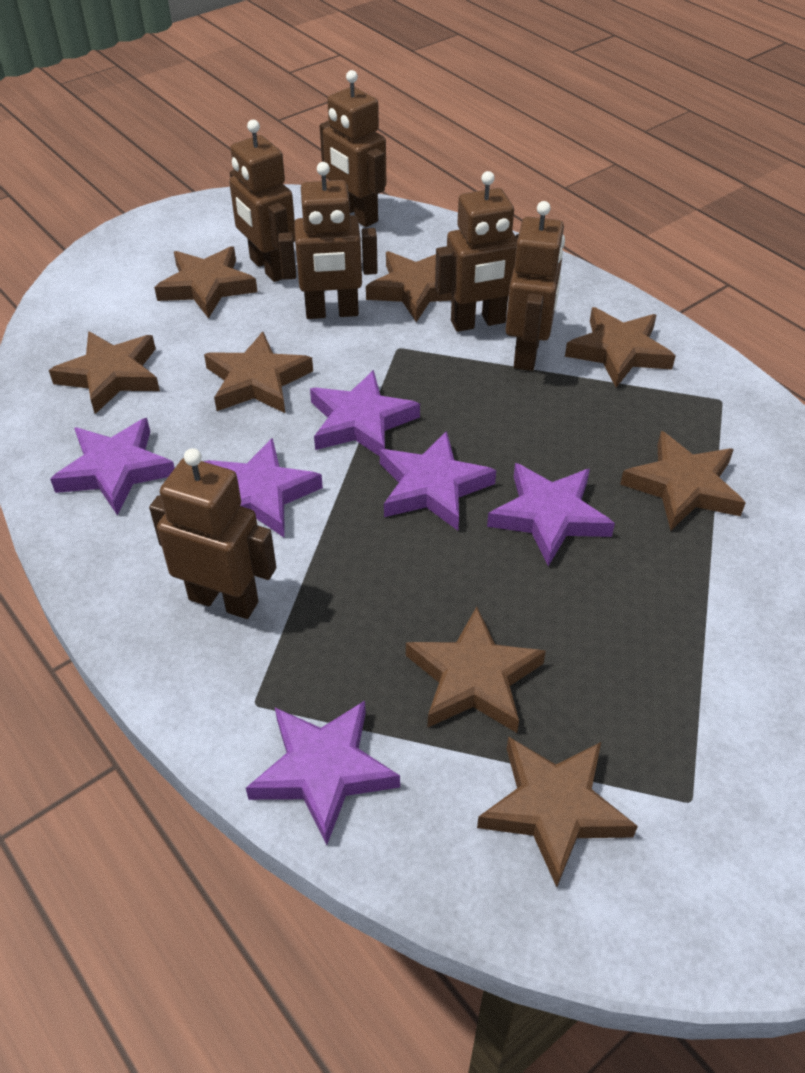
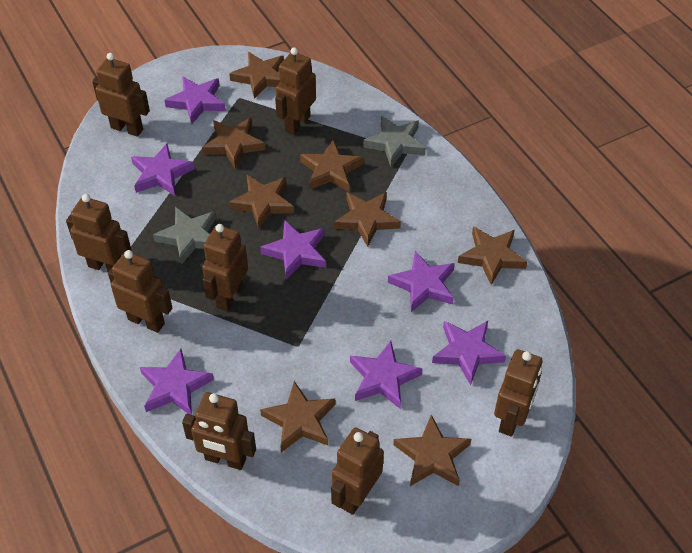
brown robot: 6 -> 8
grey star: 0 -> 2
purple star: 6 -> 7

